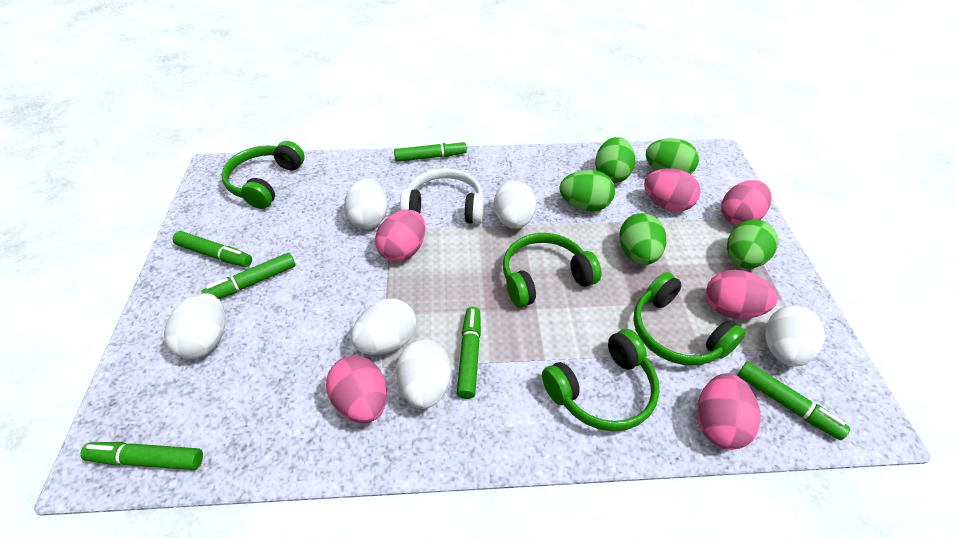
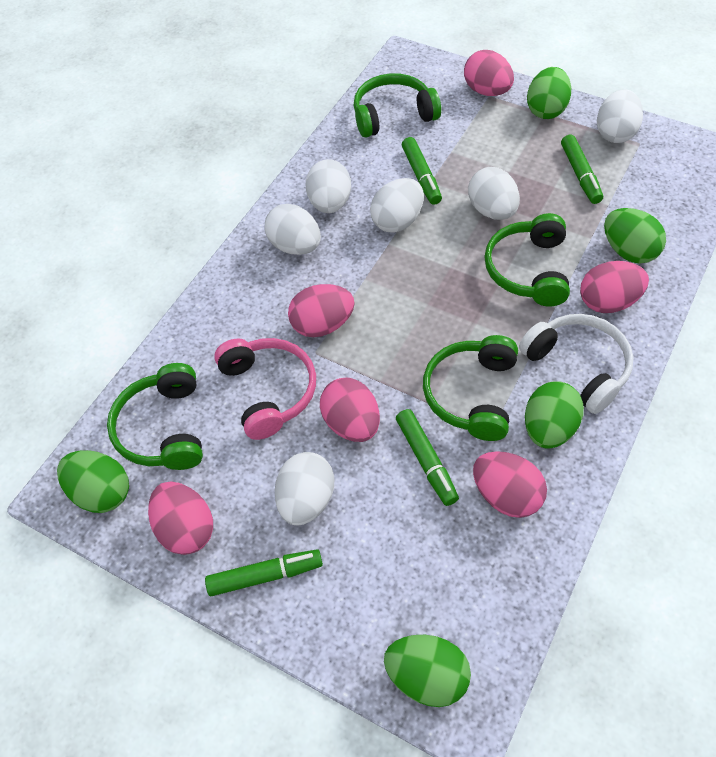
green marker: 6 -> 4
pink headphones: 0 -> 1

